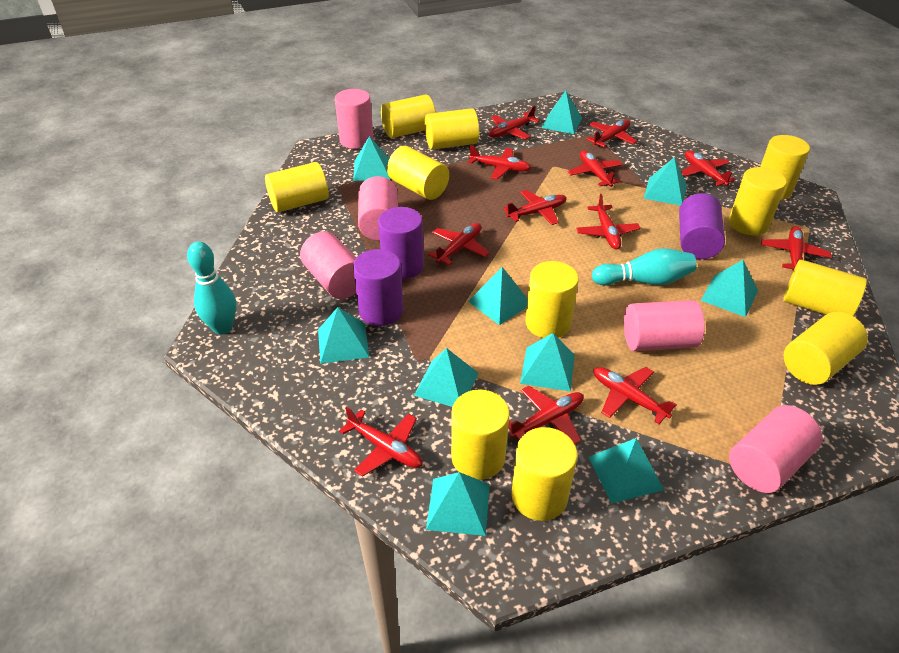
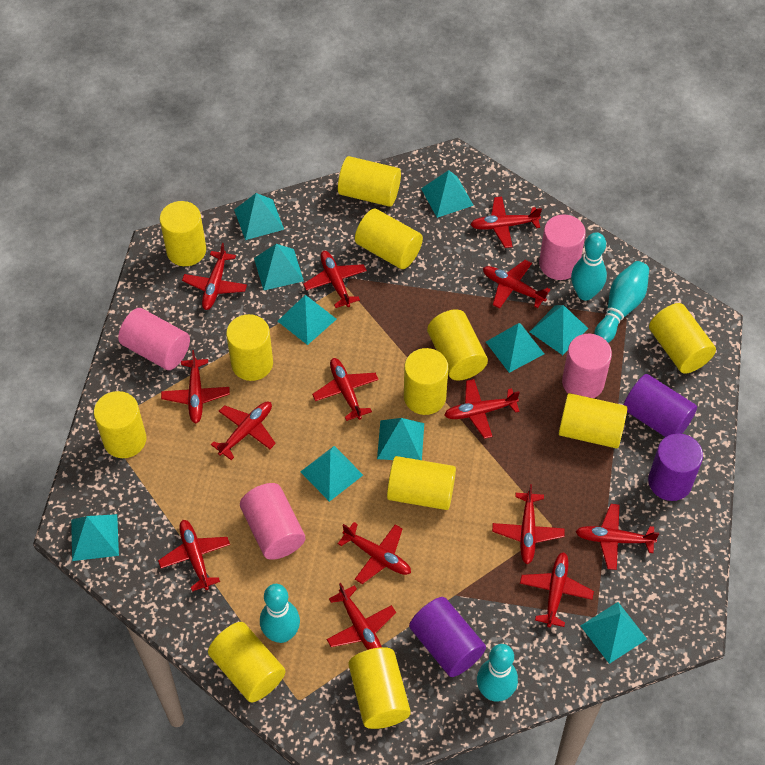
pink cylinder: 5 -> 4
red plane: 12 -> 14
turquoise bowling pin: 2 -> 4
yellow cylinder: 11 -> 12

